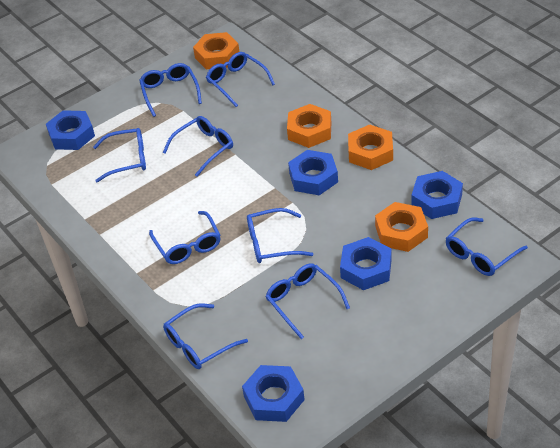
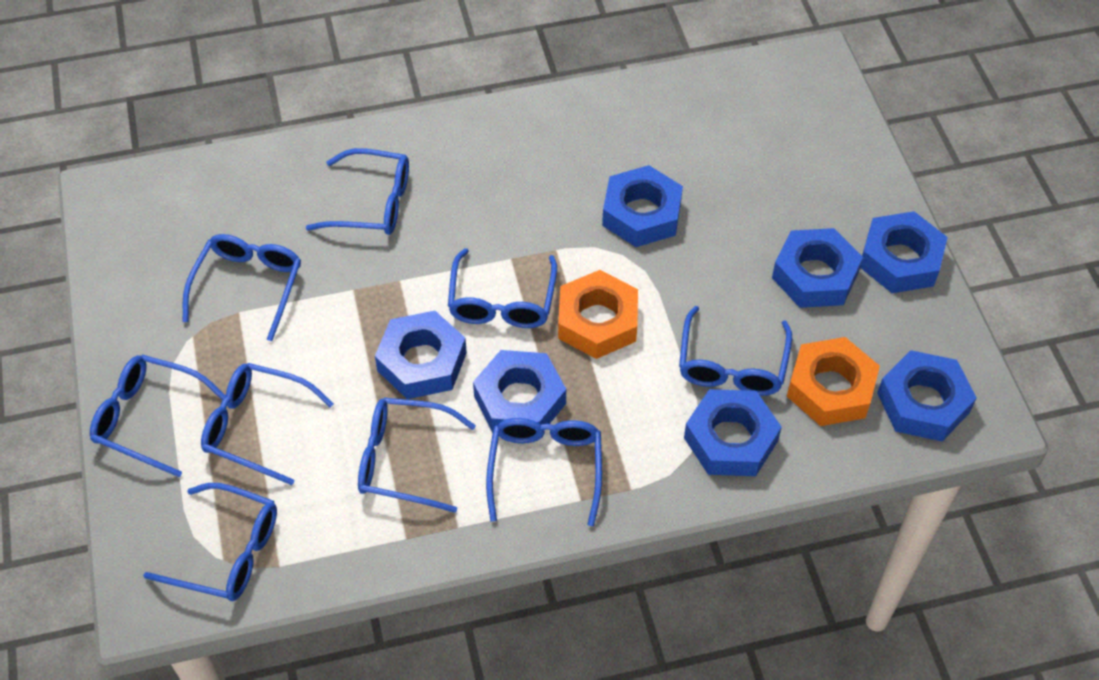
blue nut: 5 -> 7
orange nut: 4 -> 2

